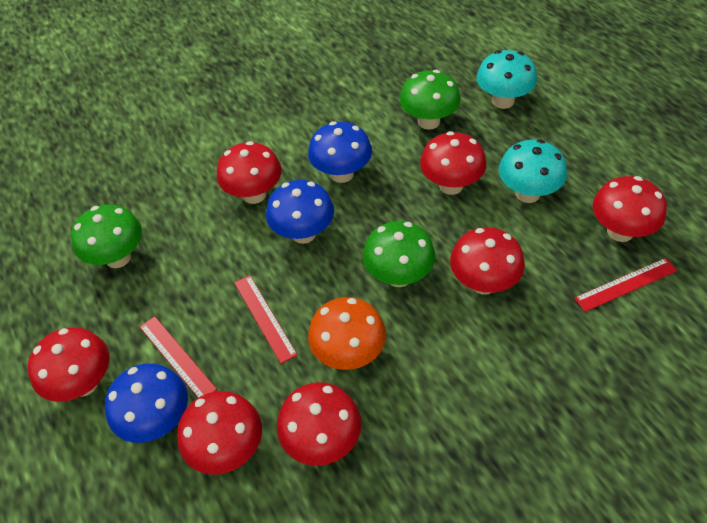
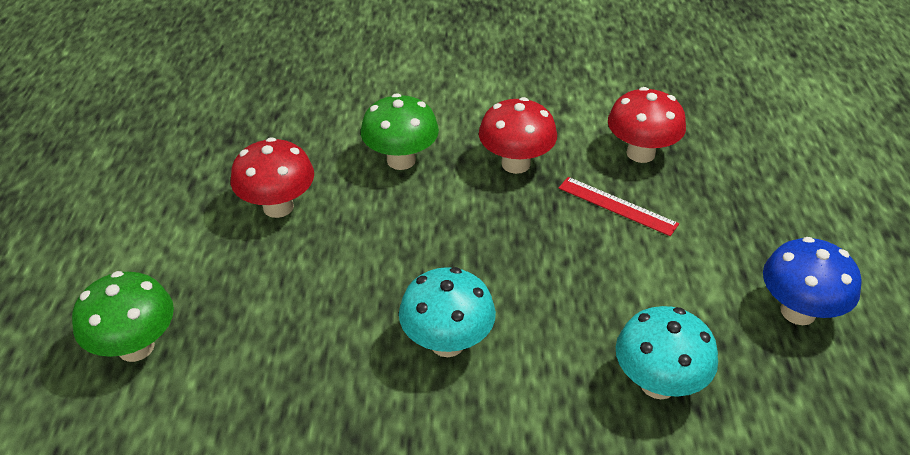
blue mushroom: 3 -> 1
green mushroom: 3 -> 2
orange mushroom: 1 -> 0
red mushroom: 7 -> 3
red ruler: 3 -> 1

